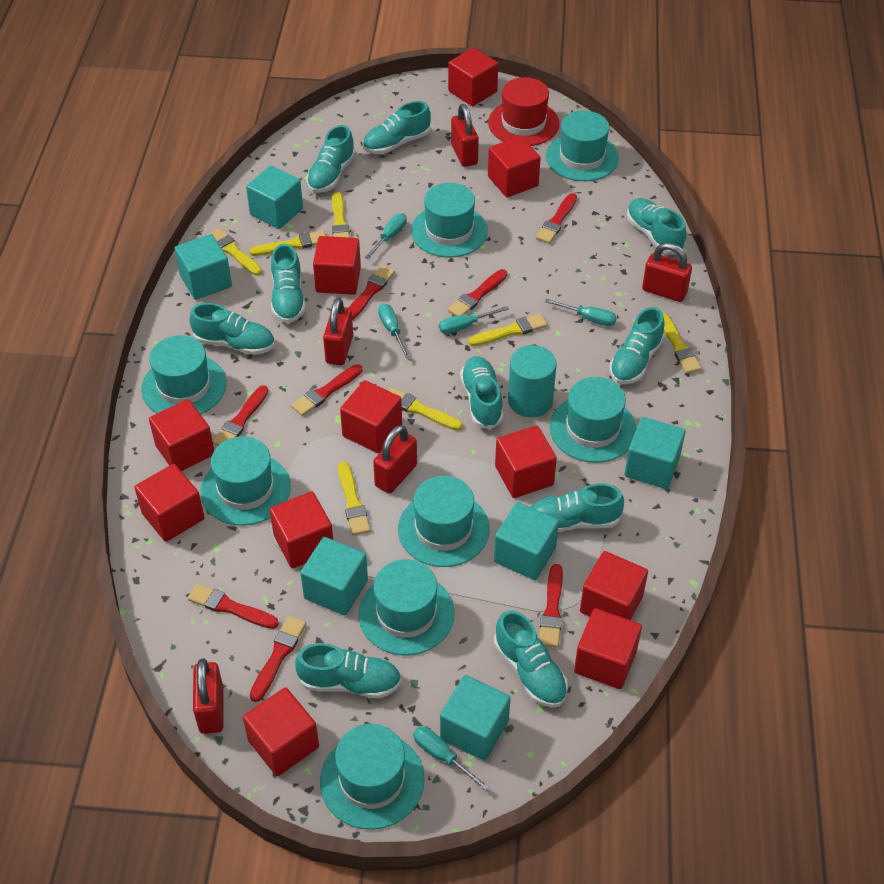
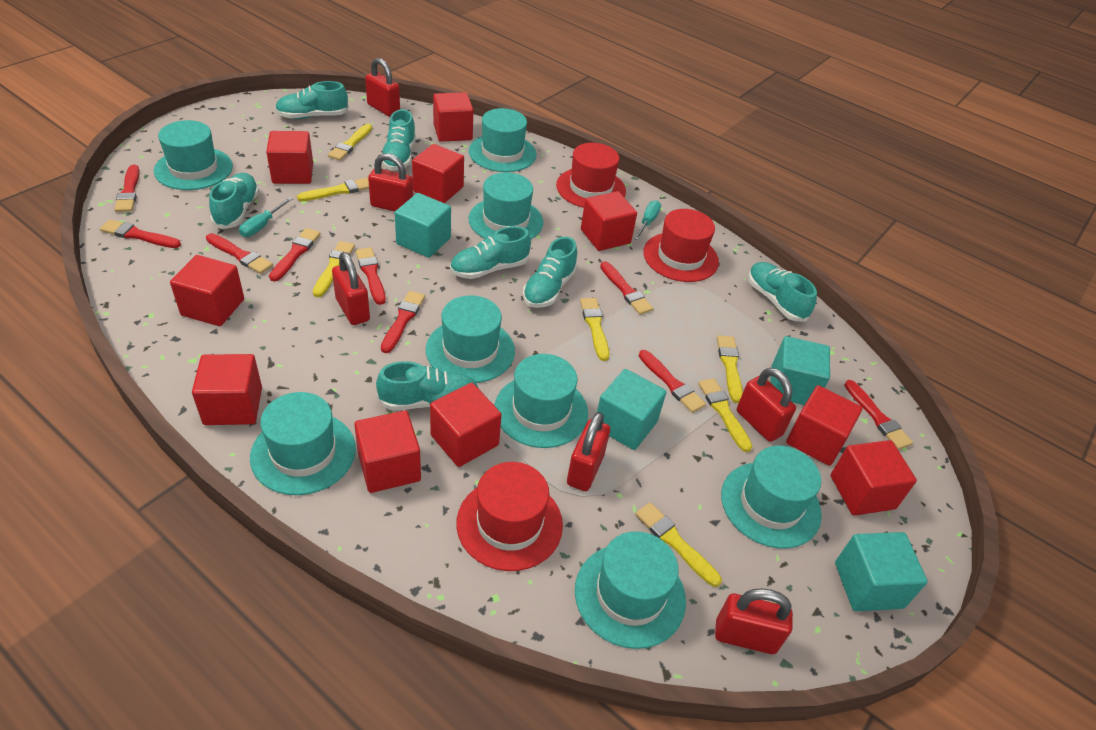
red brush: 8 -> 9
red cube: 11 -> 10
red hat: 1 -> 3
red padlock: 5 -> 6
turquoise cube: 6 -> 4
turquoise cylinder: 1 -> 0
turquoise screwdriver: 5 -> 2
turquoise shoe: 10 -> 7

